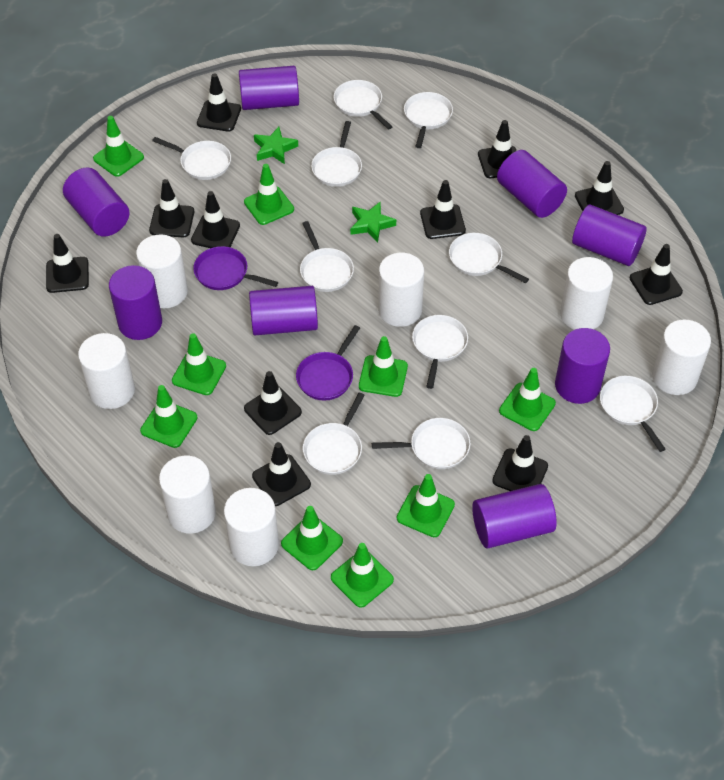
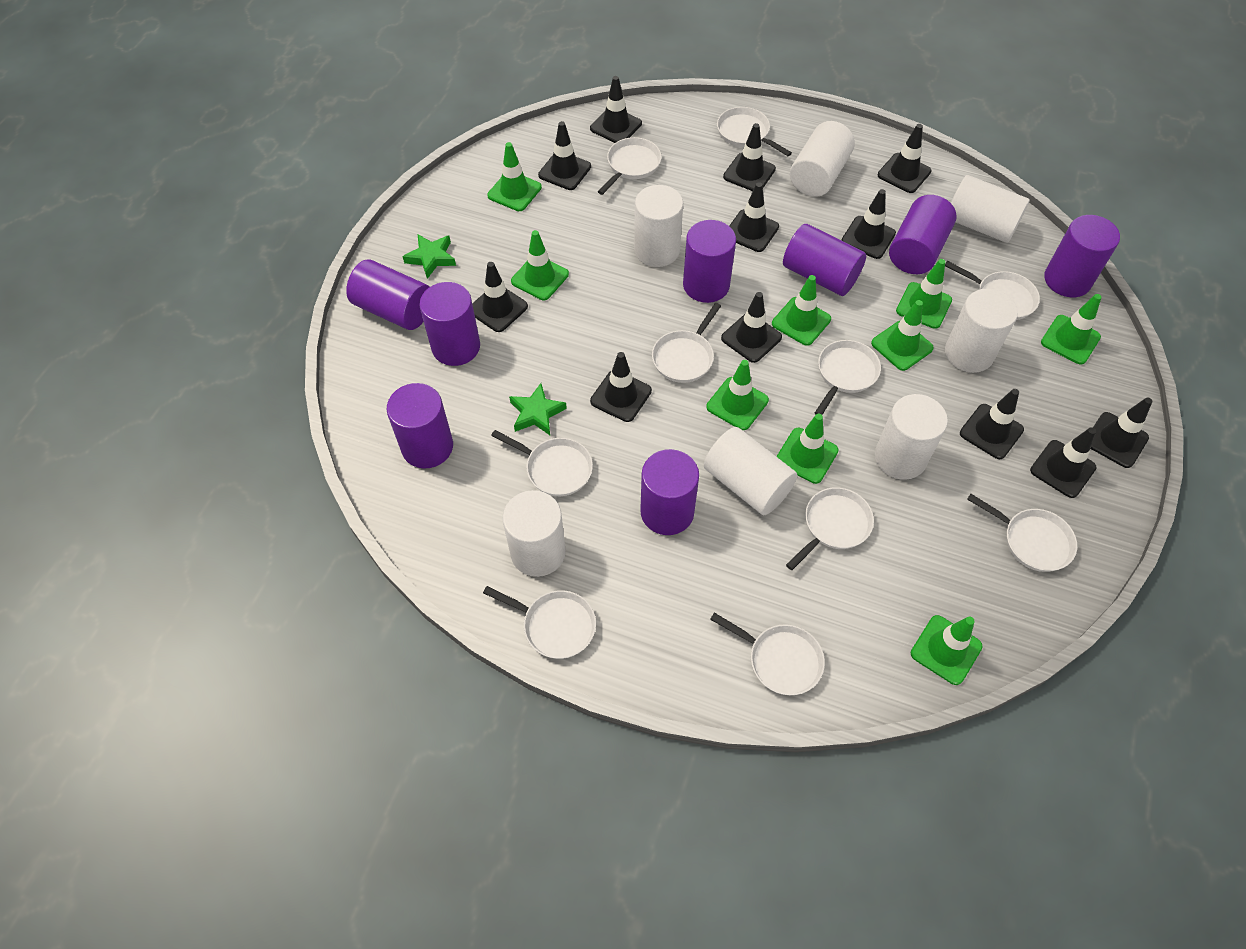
black traffic cone: 11 -> 12
purple pan: 2 -> 0

